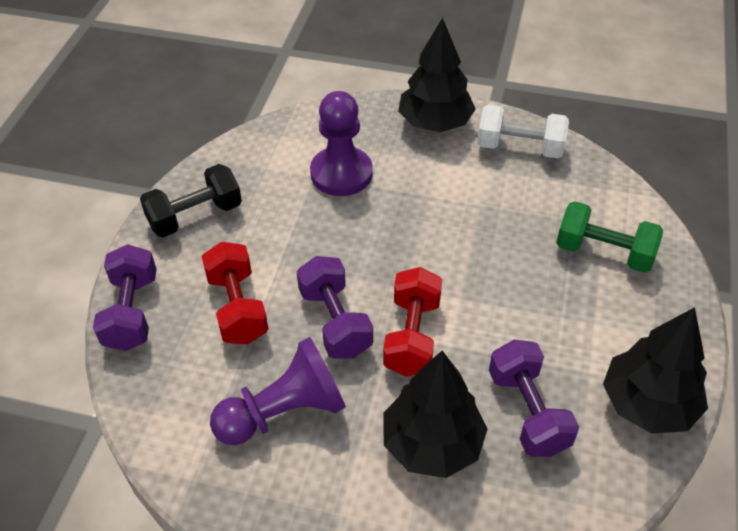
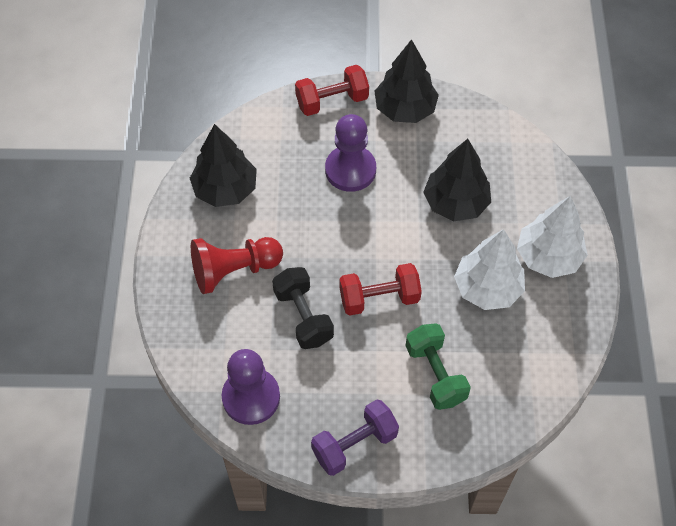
purple dumbbell: 3 -> 1
red pawn: 0 -> 1
white dumbbell: 1 -> 0
white tree: 0 -> 2

